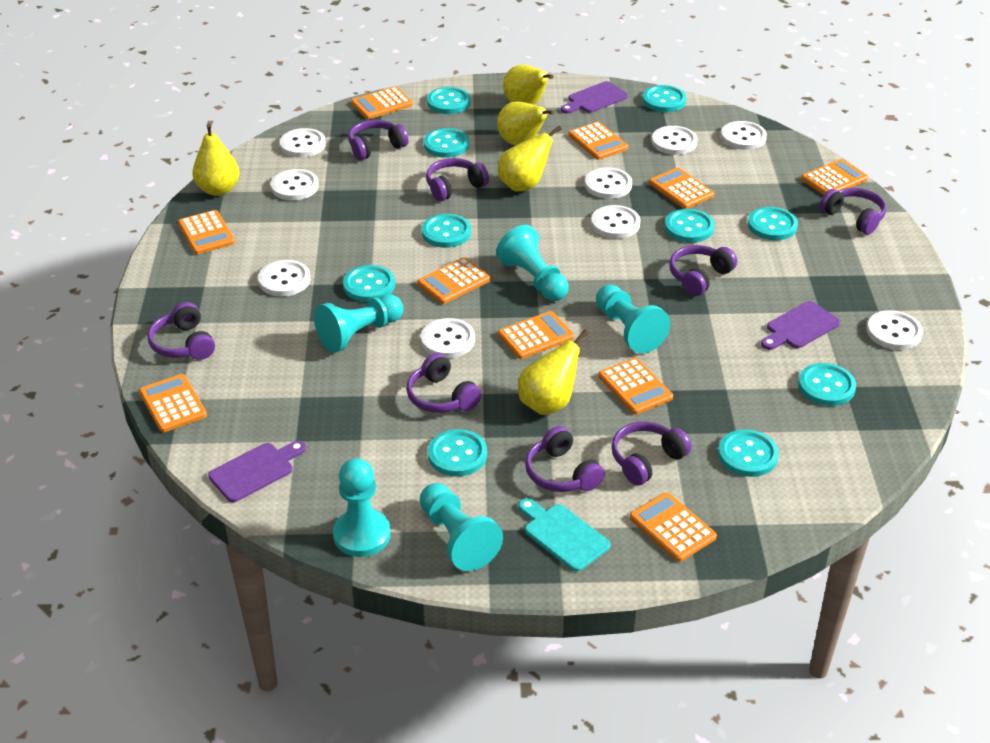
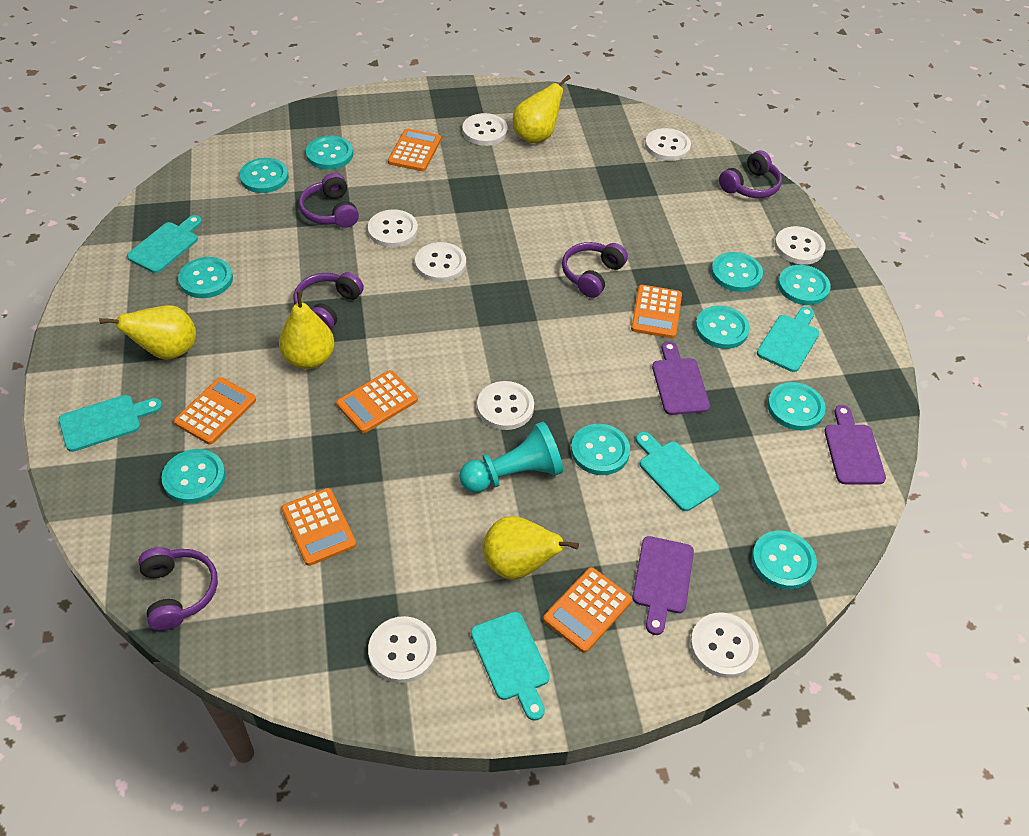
orange calculator: 10 -> 6
purple headphones: 8 -> 5
turquoise cutting board: 1 -> 5
turquoise pawn: 5 -> 1
white button: 9 -> 8
yellow pear: 5 -> 4

